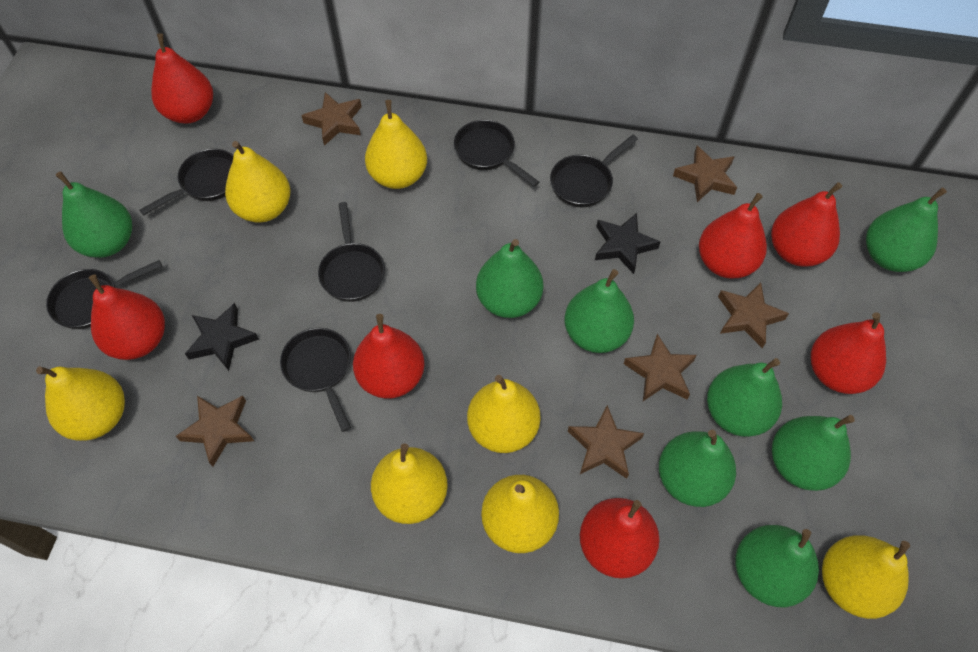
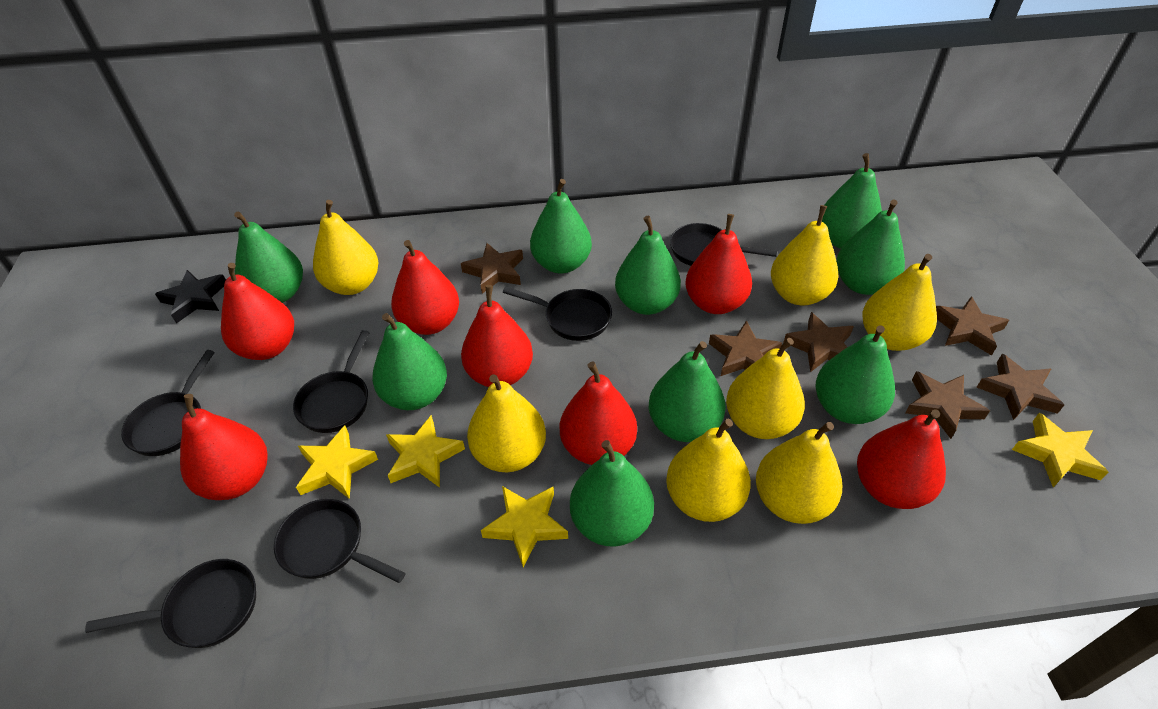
black star: 2 -> 1
green pear: 8 -> 9
yellow star: 0 -> 4

